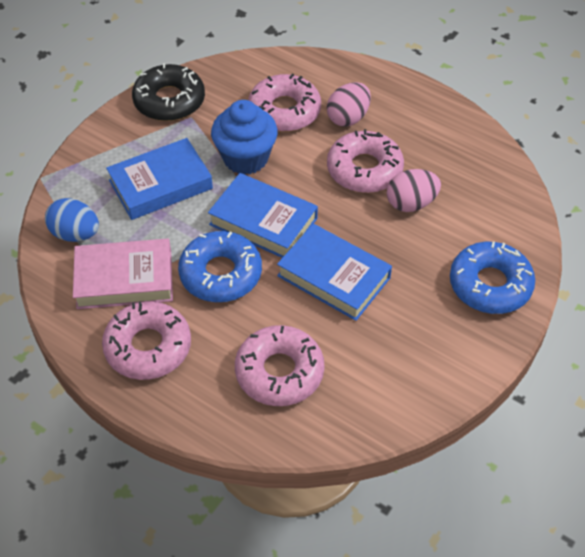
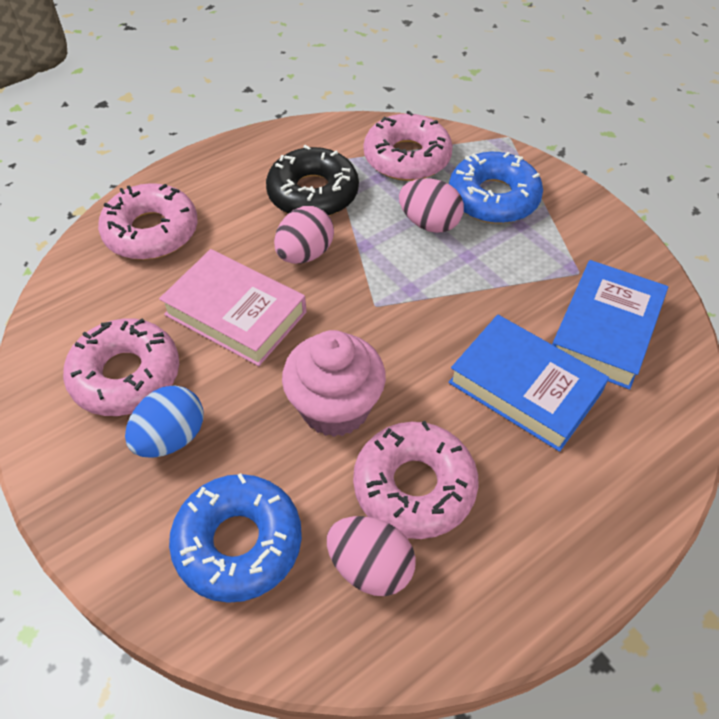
blue book: 3 -> 2
blue cupcake: 1 -> 0
pink cupcake: 0 -> 1
pink egg: 2 -> 3

